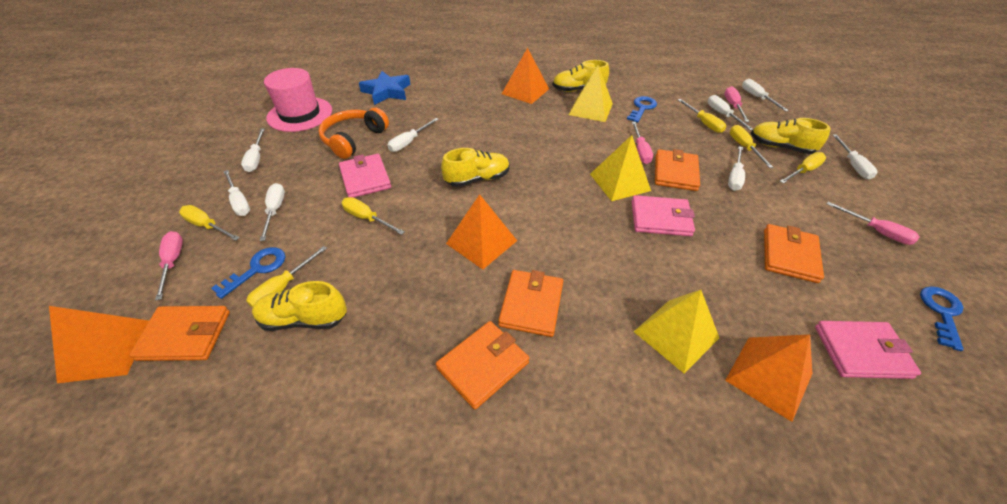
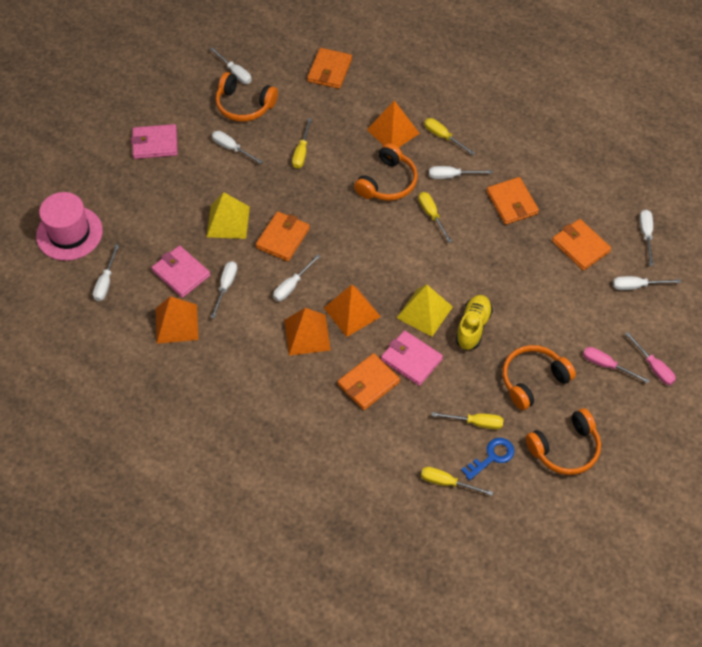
blue key: 3 -> 1
blue star: 1 -> 0
orange headphones: 1 -> 4
pink screwdriver: 4 -> 2
yellow pyramid: 3 -> 2
yellow screwdriver: 6 -> 5
yellow shoe: 4 -> 1

